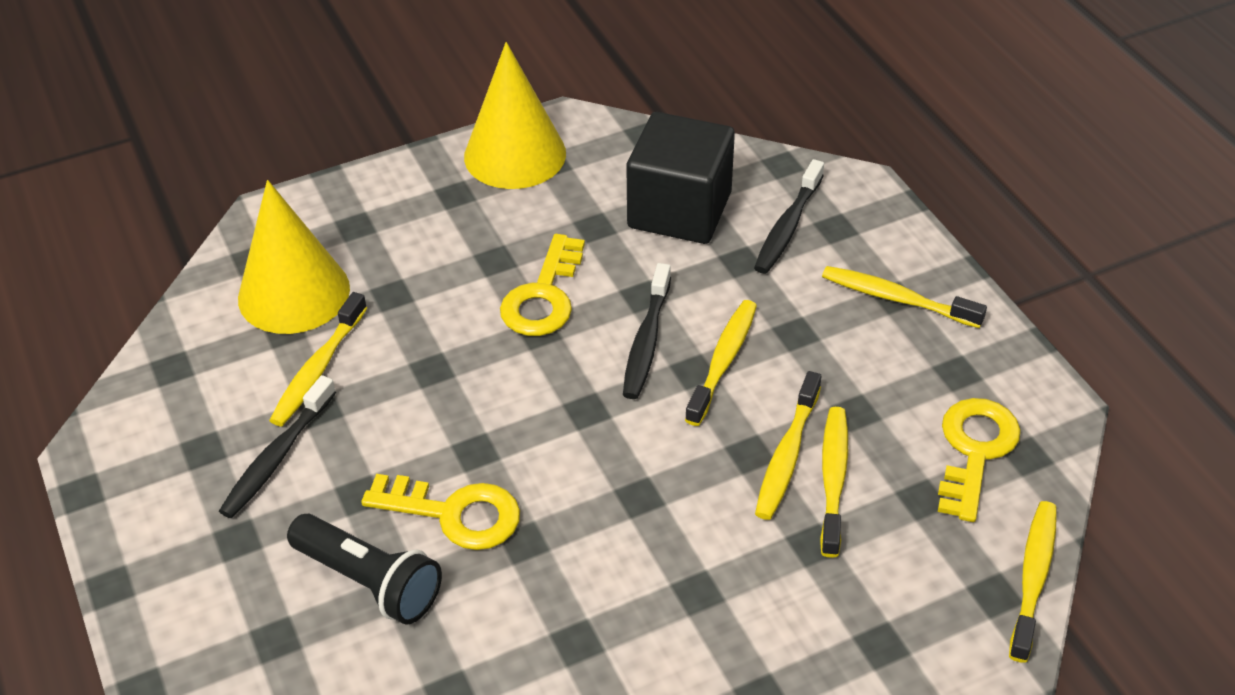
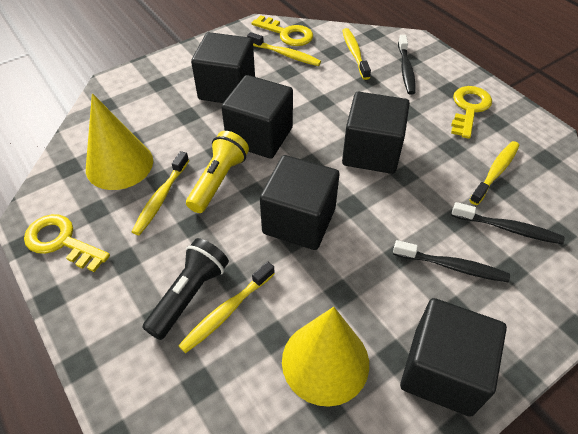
black cube: 1 -> 5
yellow flashlight: 0 -> 1
yellow toothbrush: 6 -> 5

